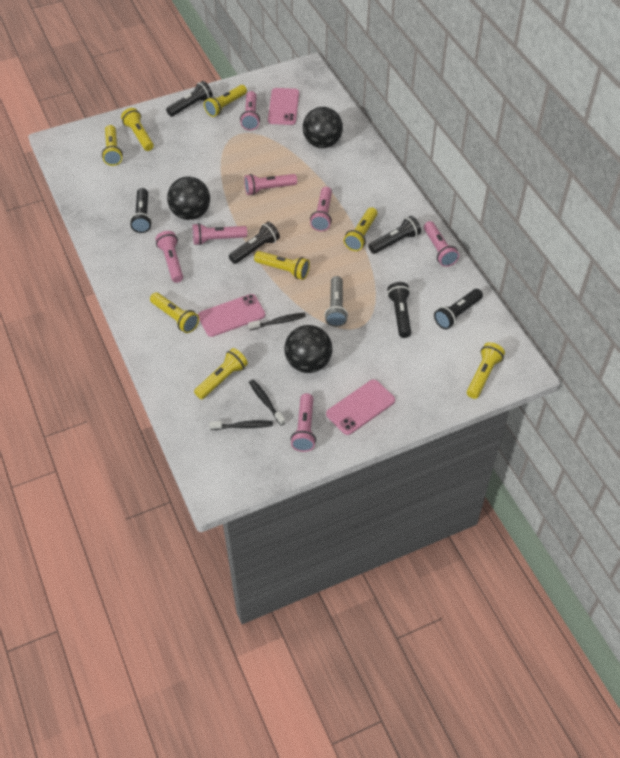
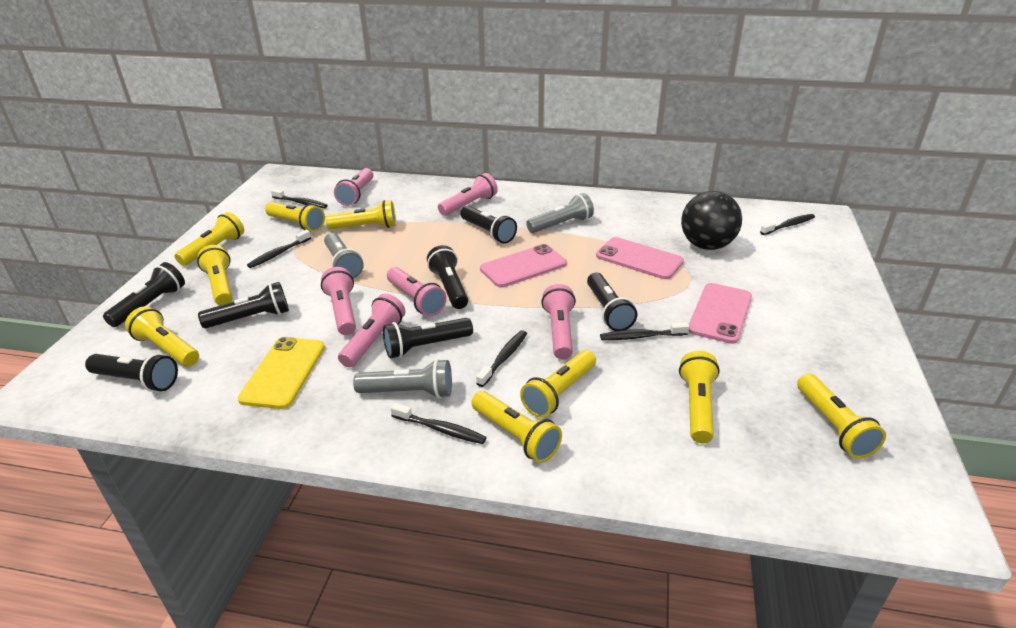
black ball: 3 -> 1
black flashlight: 6 -> 7
black toothbrush: 3 -> 6
grey flashlight: 1 -> 3
pink flashlight: 7 -> 6
yellow flashlight: 8 -> 9
yellow phone: 0 -> 1

